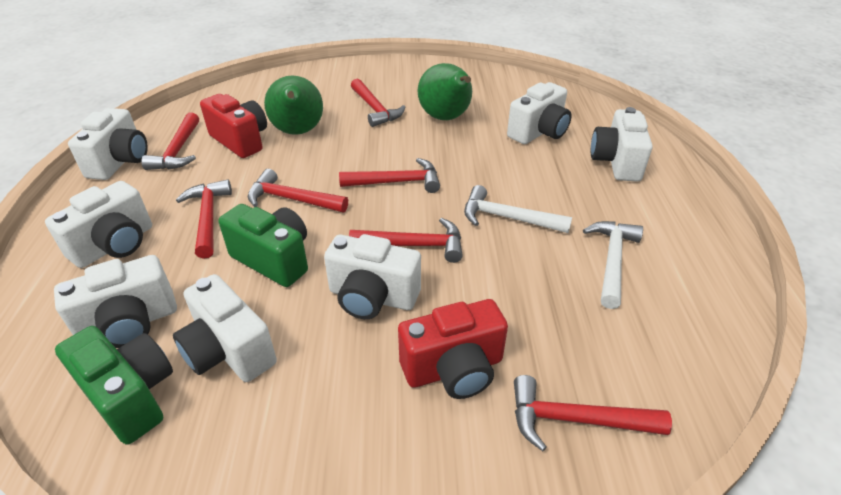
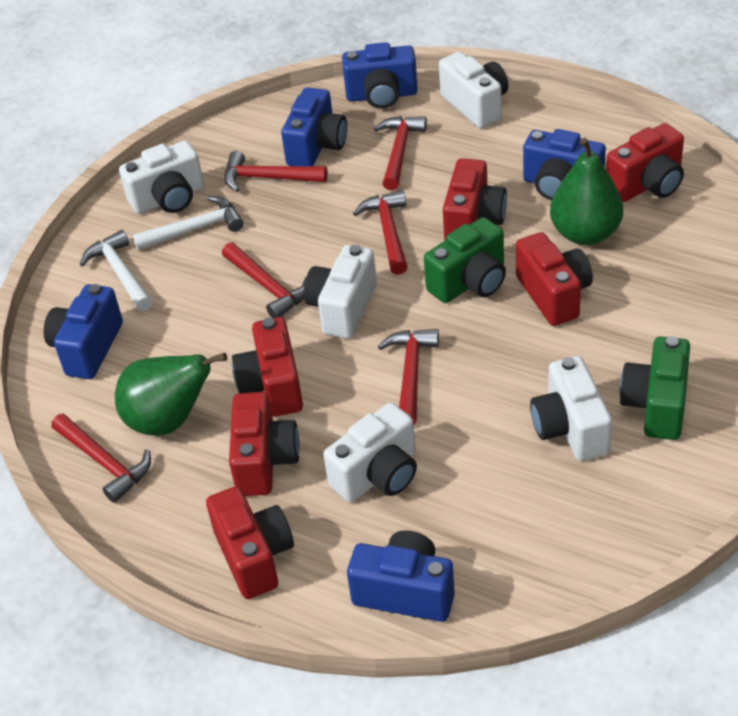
blue camera: 0 -> 5
red camera: 2 -> 6
red hammer: 7 -> 6
white camera: 7 -> 5

